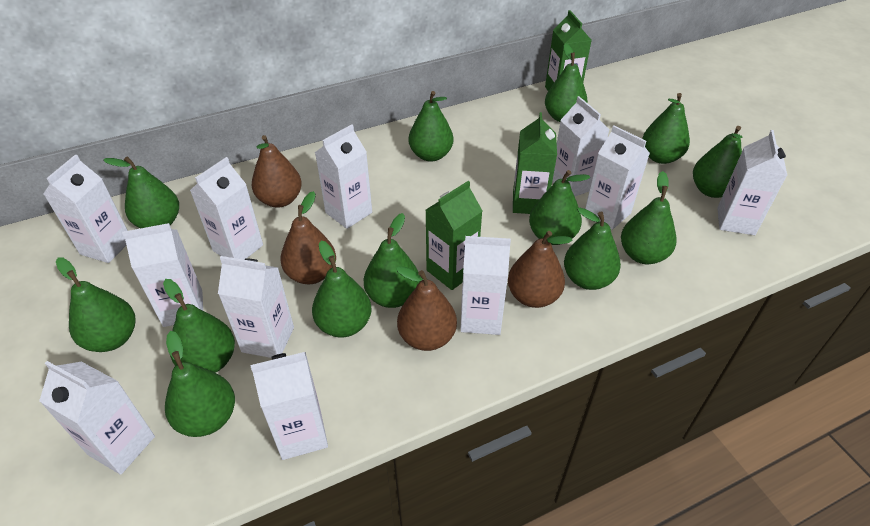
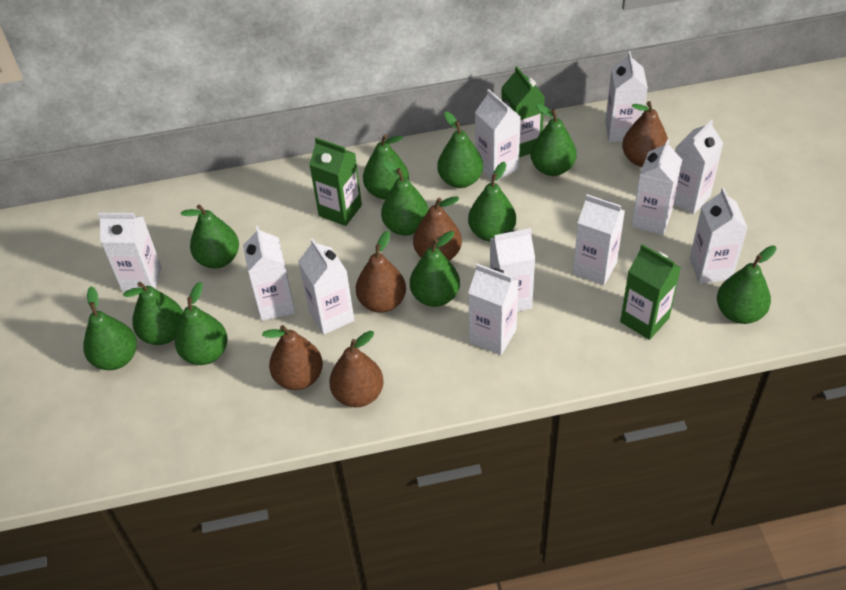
brown pear: 4 -> 5
green pear: 13 -> 11

